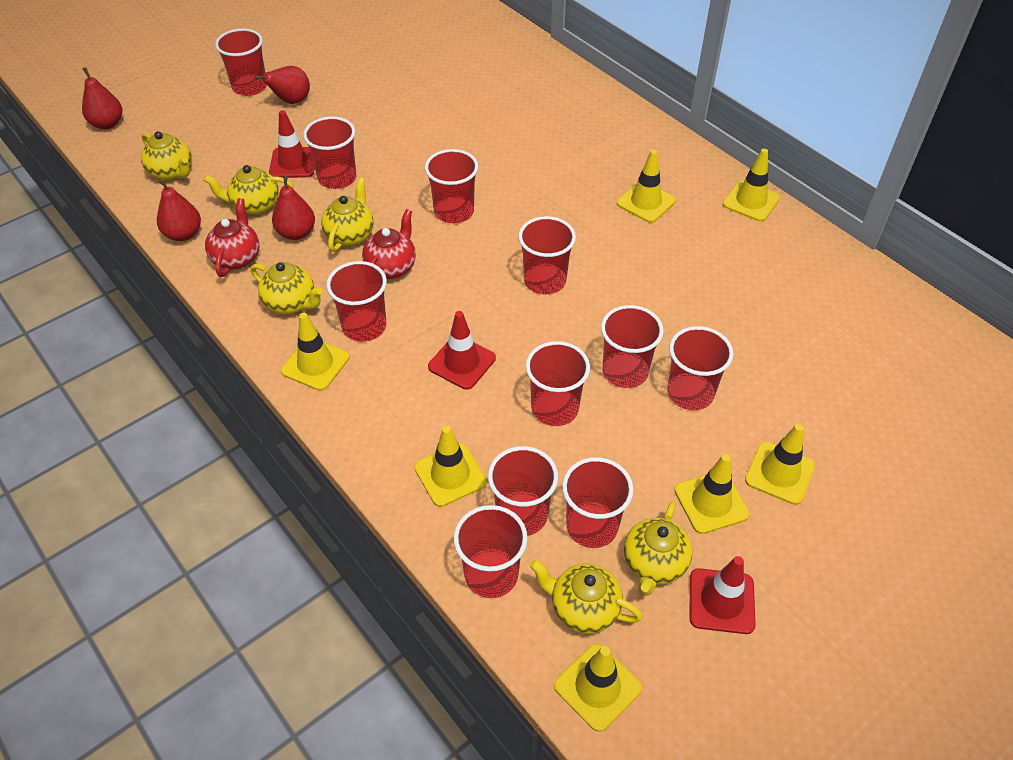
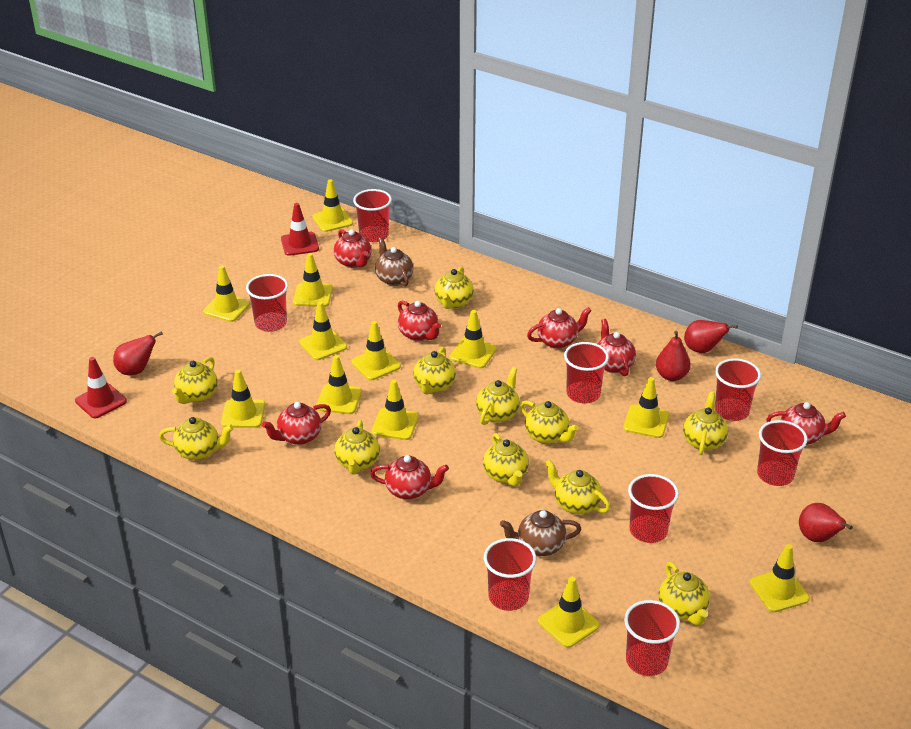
brown teapot: 0 -> 2
red cup: 11 -> 8
red teapot: 2 -> 7
red traffic cone: 3 -> 2
yellow teapot: 6 -> 11
yellow traffic cone: 7 -> 12

